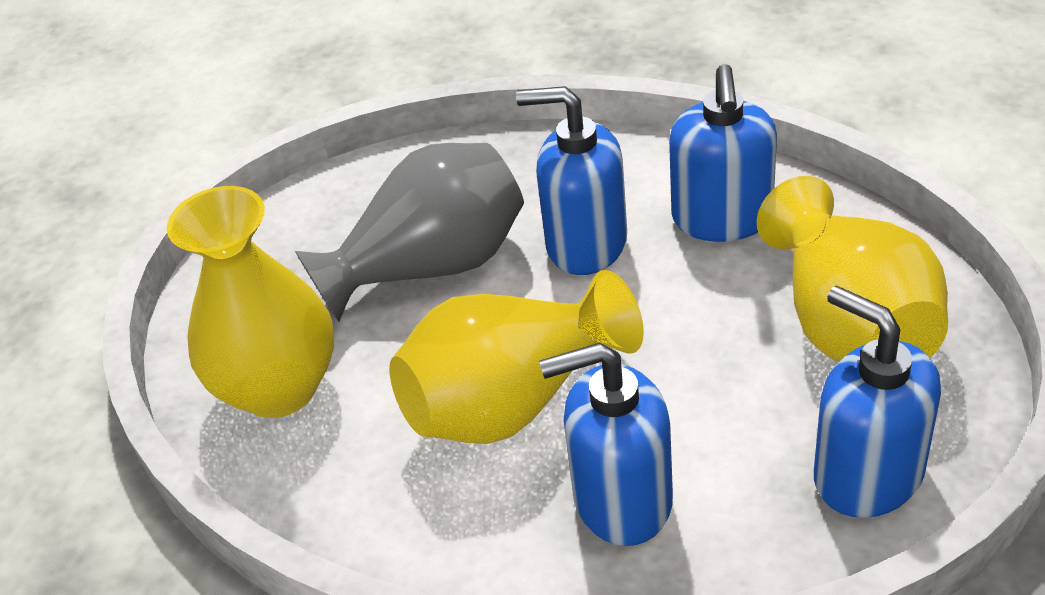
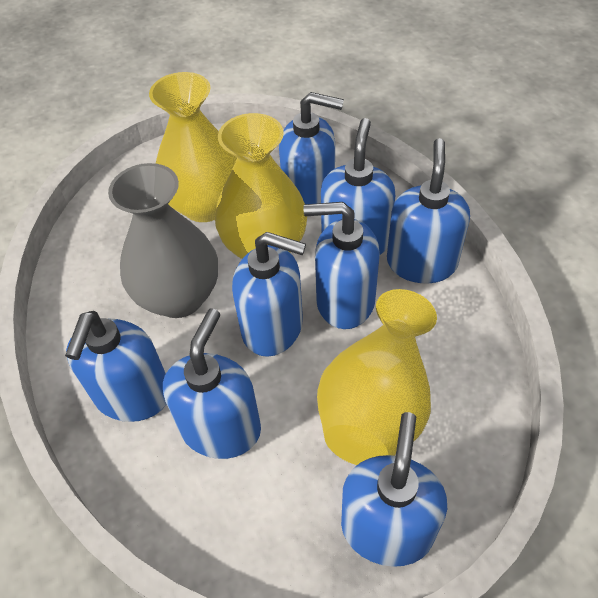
blue soap dispenser: 4 -> 8

